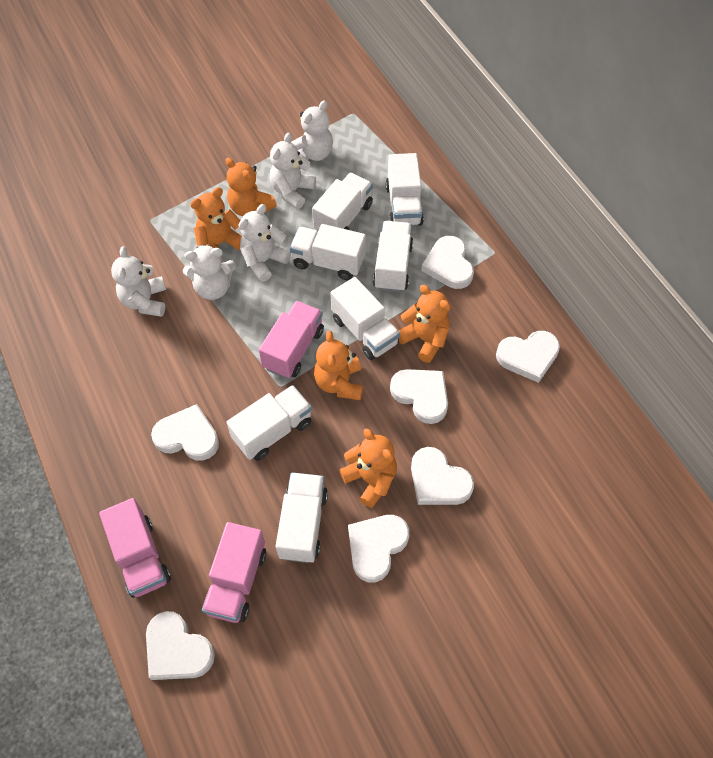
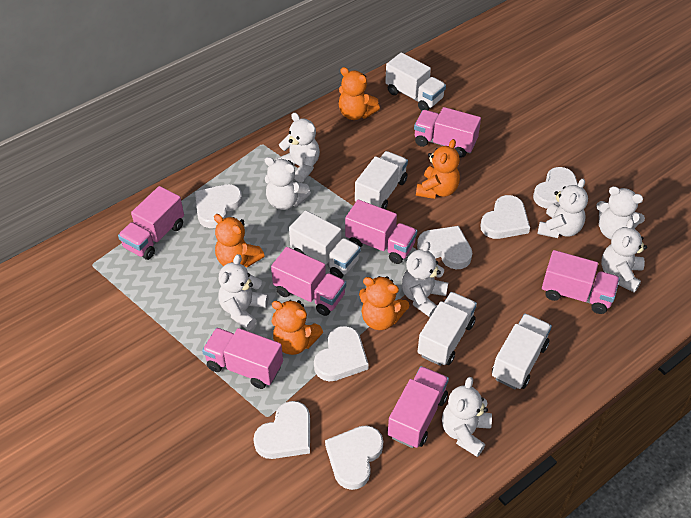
pink truck: 3 -> 7
white teddy bear: 5 -> 8
white truck: 7 -> 5

